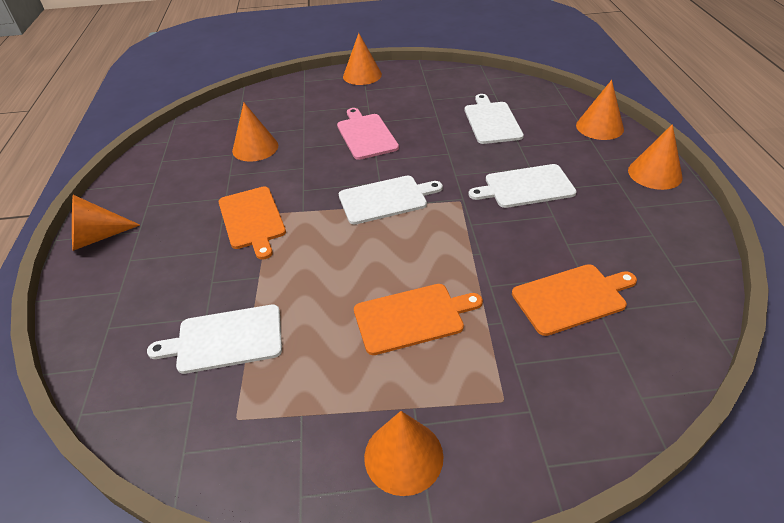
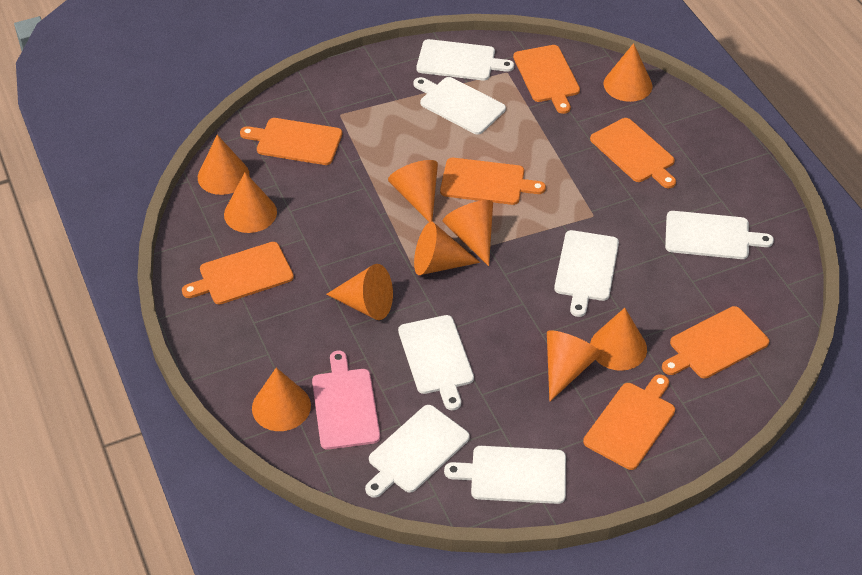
orange cone: 6 -> 10
orange cutting board: 3 -> 7
white cutting board: 4 -> 7

